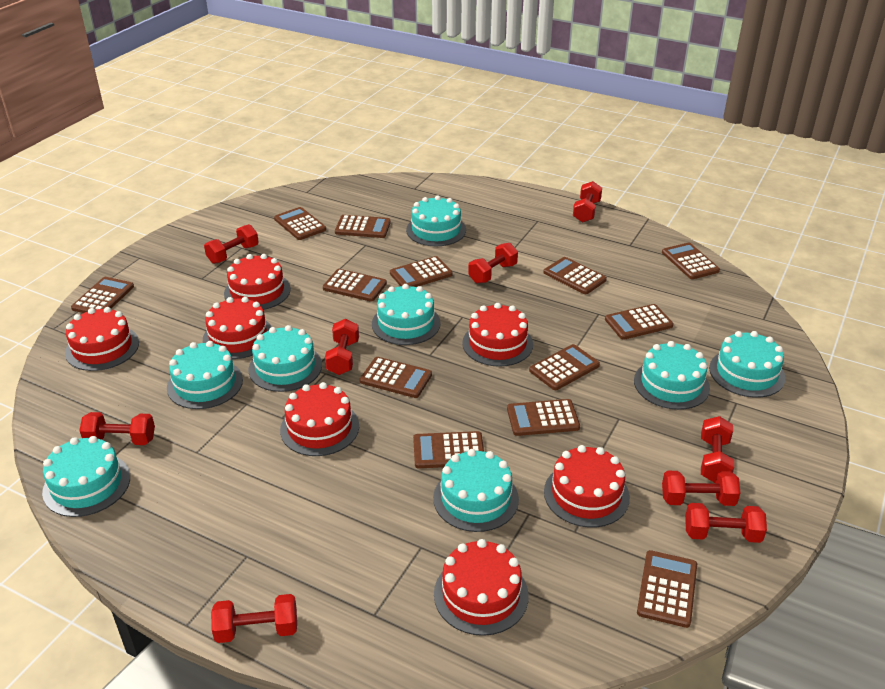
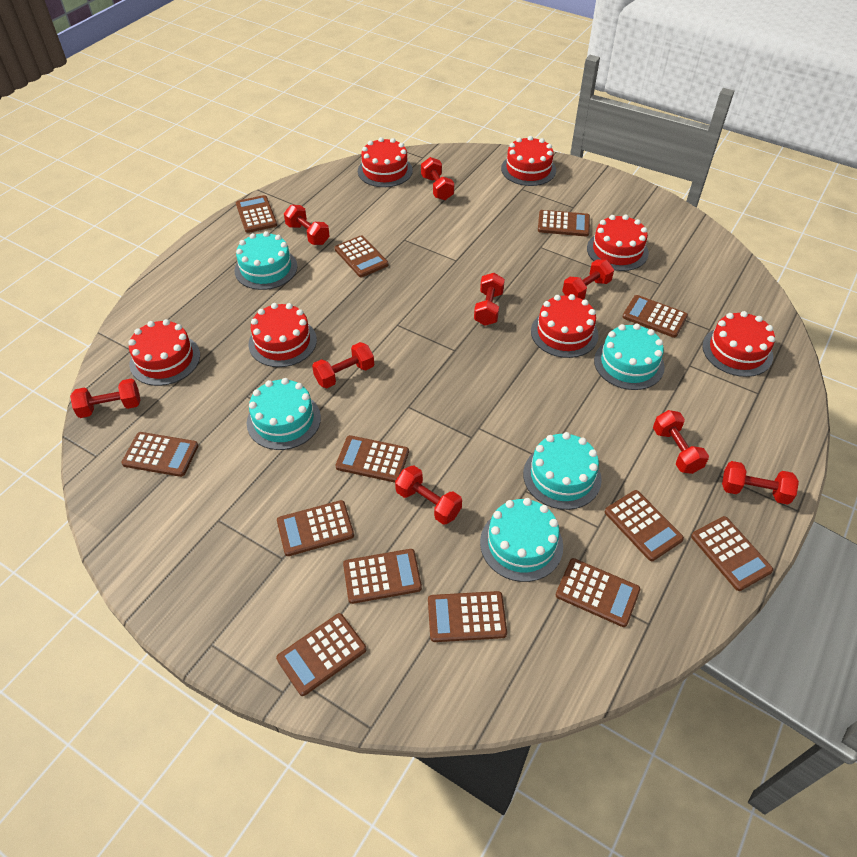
turquoise cake: 8 -> 5

